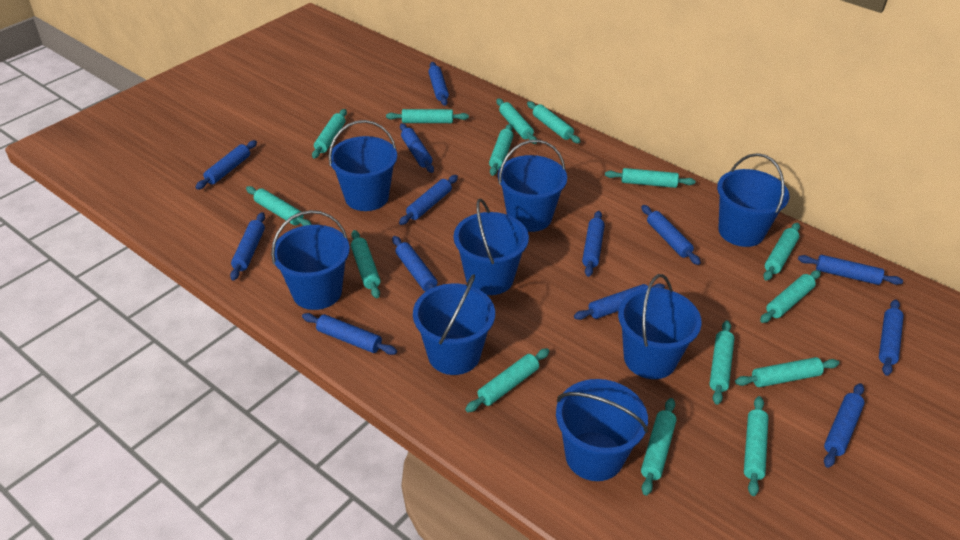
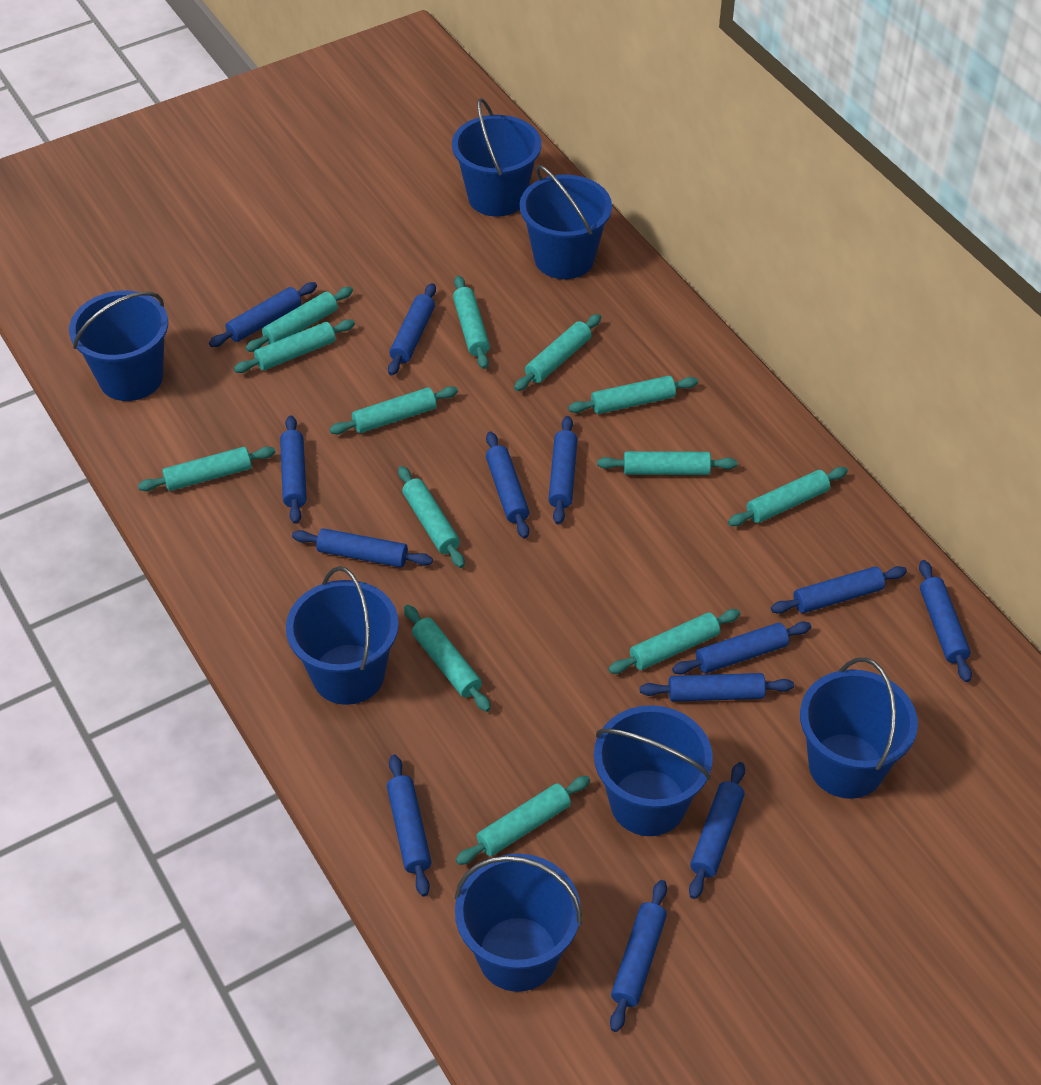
blue bucket: 8 -> 7
turquoise rolling pin: 15 -> 13

